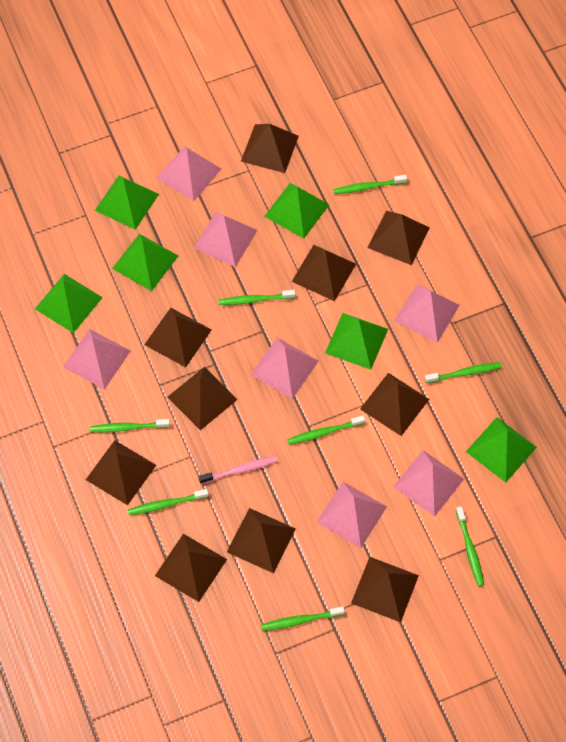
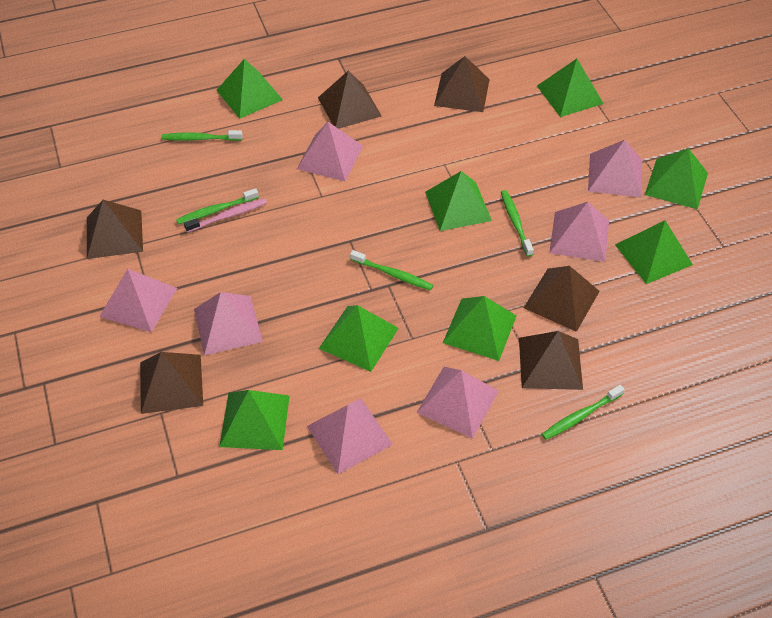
brown pyramid: 10 -> 6
green pyramid: 6 -> 8
green toothbrush: 8 -> 5

